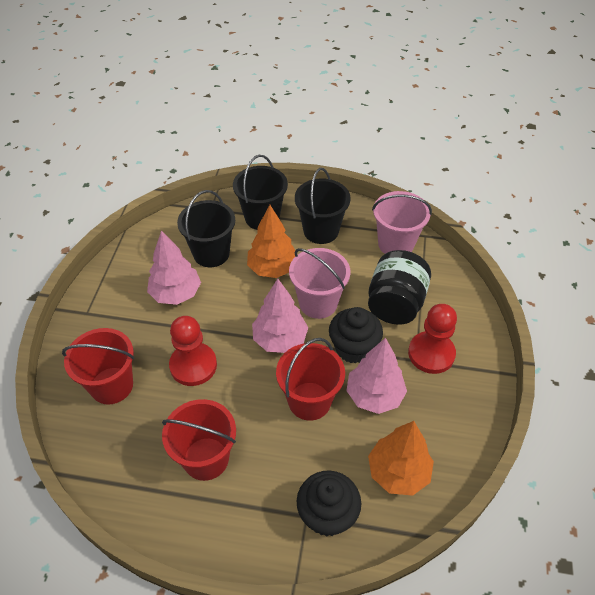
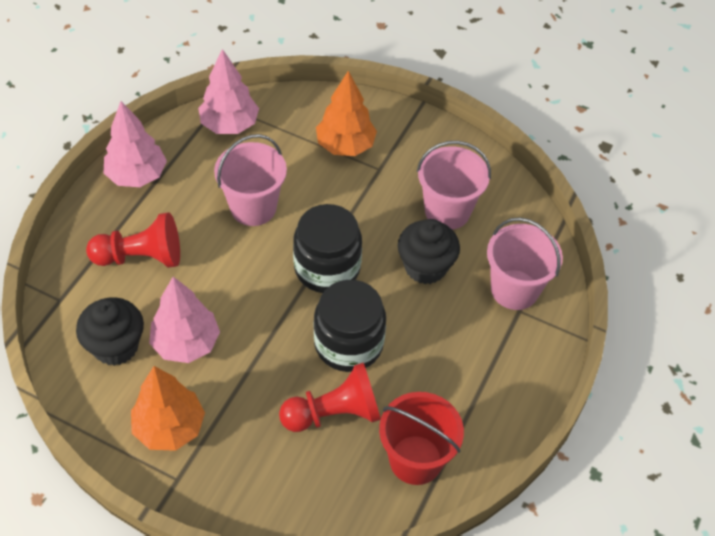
black bucket: 3 -> 0
black jar: 1 -> 2
pink bucket: 2 -> 3
red bucket: 3 -> 1

